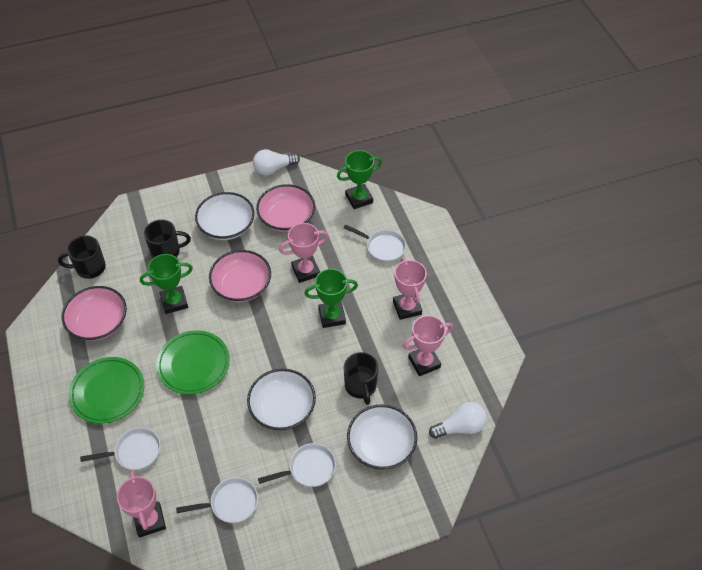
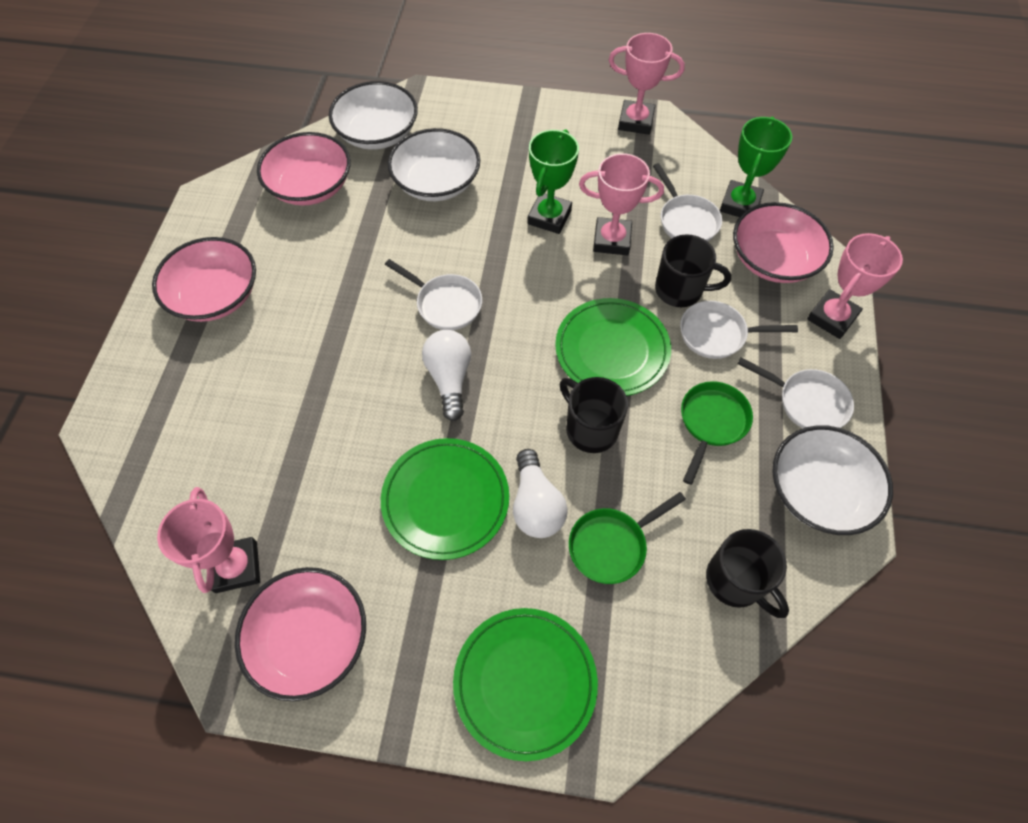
green pan: 0 -> 2
green plate: 2 -> 3
green trophy: 3 -> 2
pink bowl: 3 -> 4

